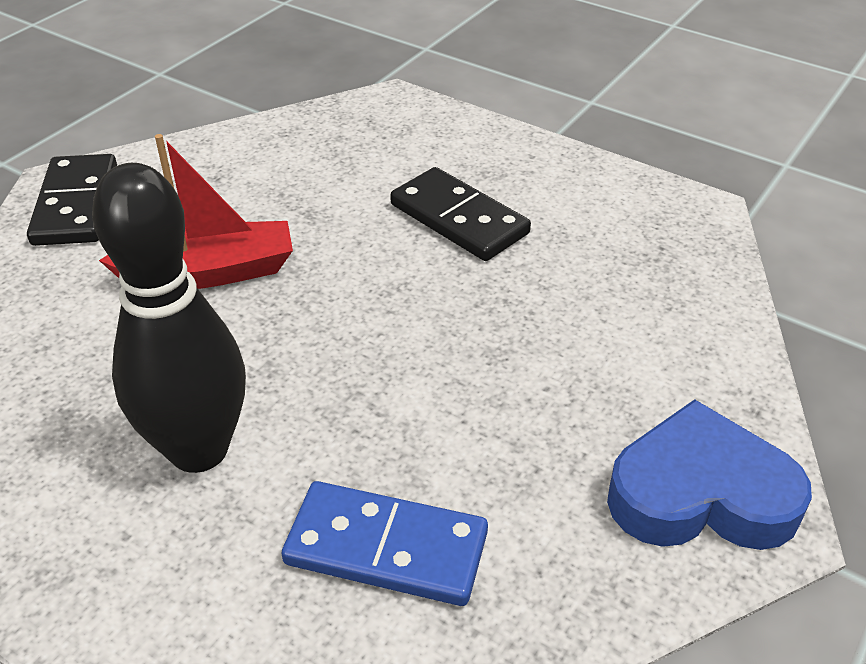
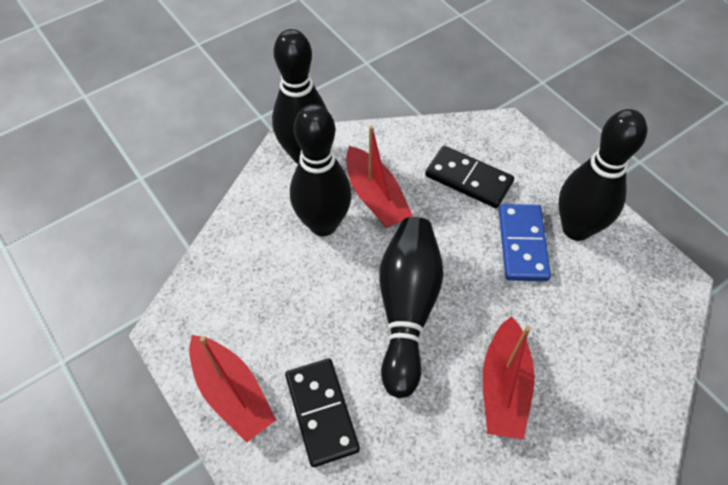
black bowling pin: 1 -> 4
blue heart: 1 -> 0
red boat: 1 -> 3

